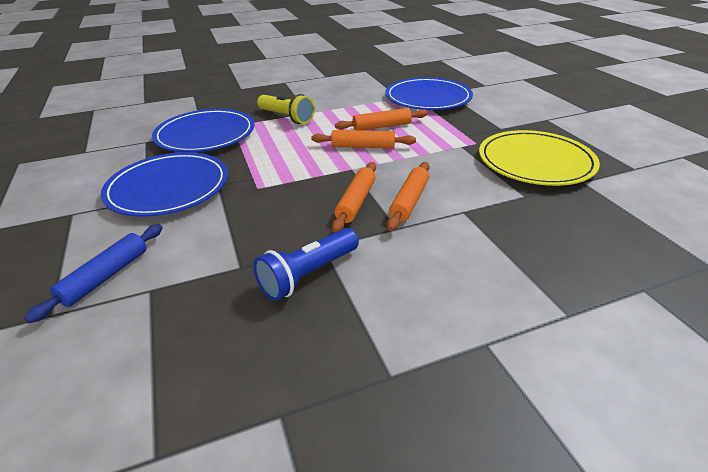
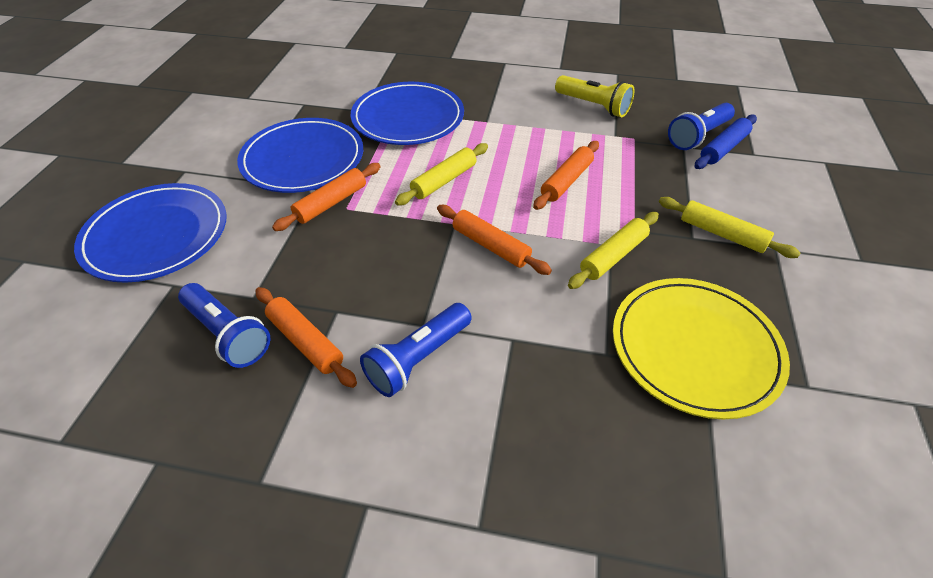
blue flashlight: 1 -> 3
yellow rolling pin: 0 -> 3

